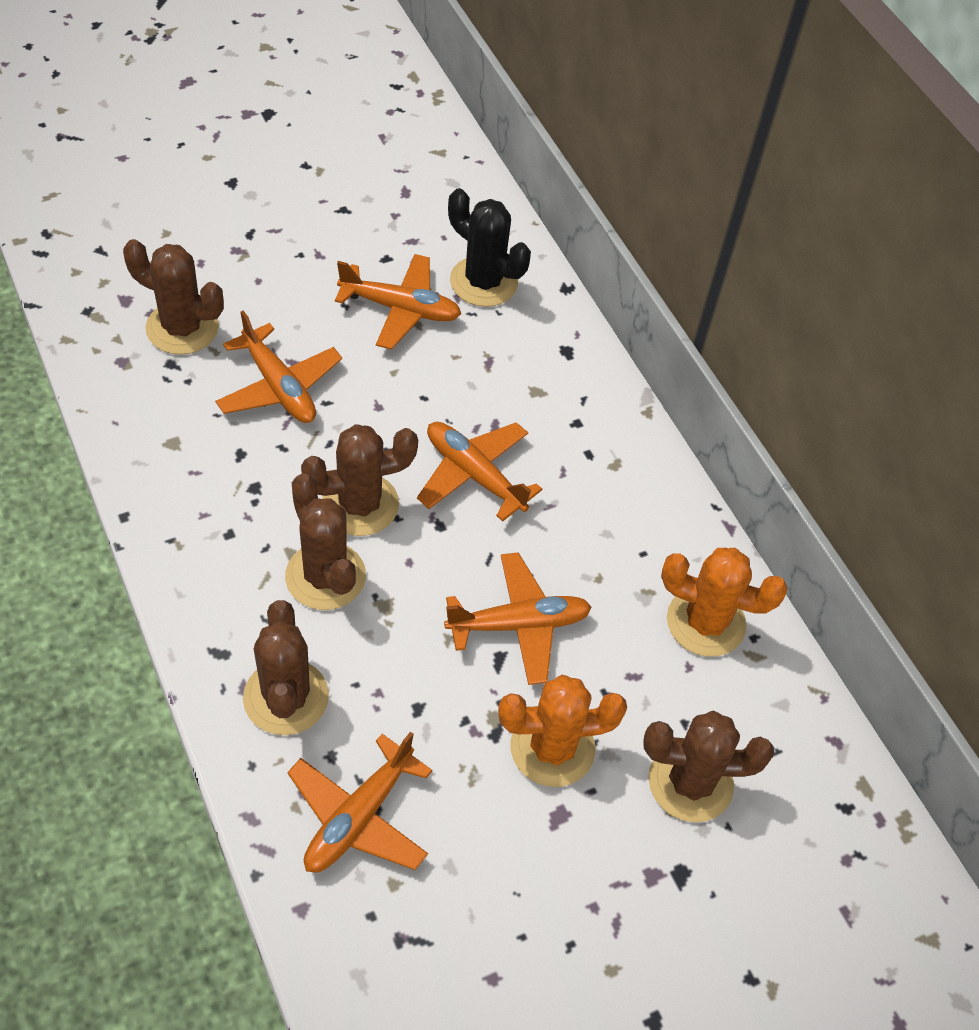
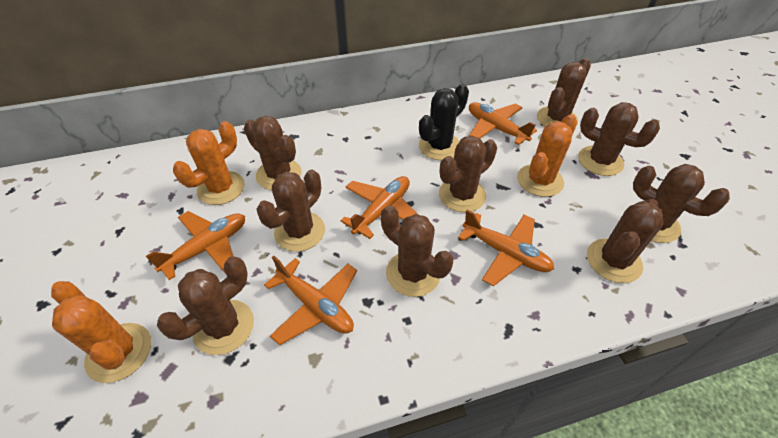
brown cactus: 5 -> 9
orange cactus: 2 -> 3

